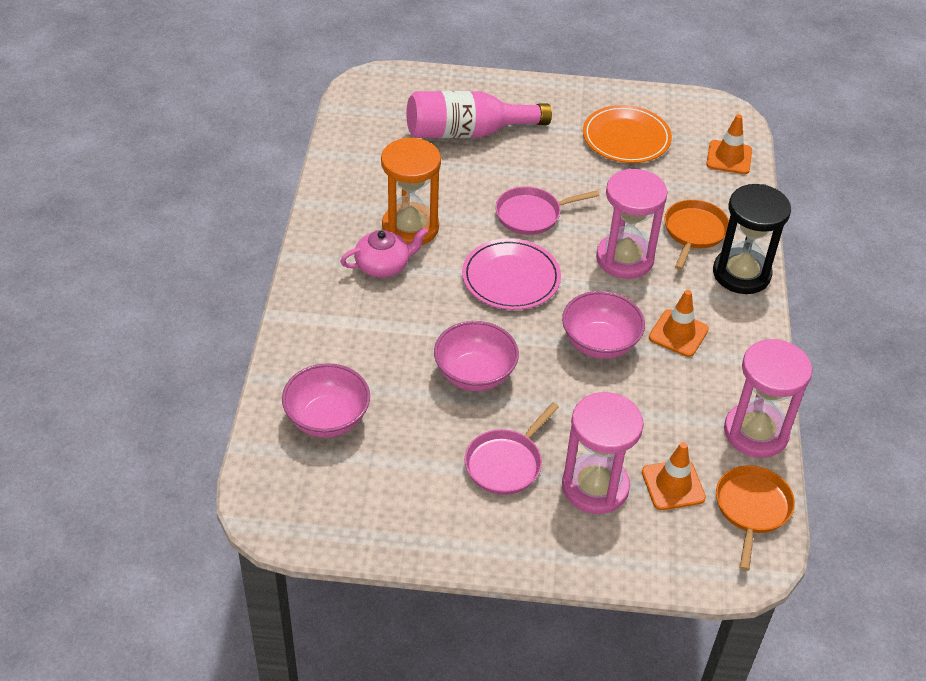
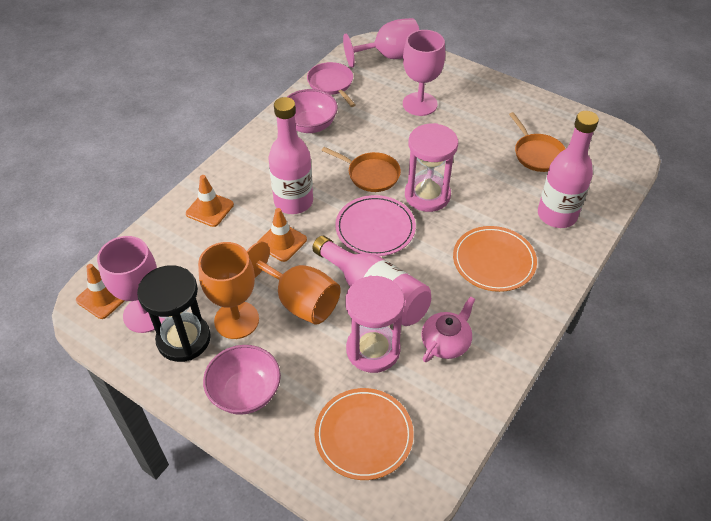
orange goblet: 0 -> 2
orange hourglass: 1 -> 0
orange plate: 1 -> 2
pink bottle: 1 -> 3
pink bowl: 3 -> 2
pink goblet: 0 -> 3
pink hourglass: 3 -> 2
pink pan: 2 -> 1

